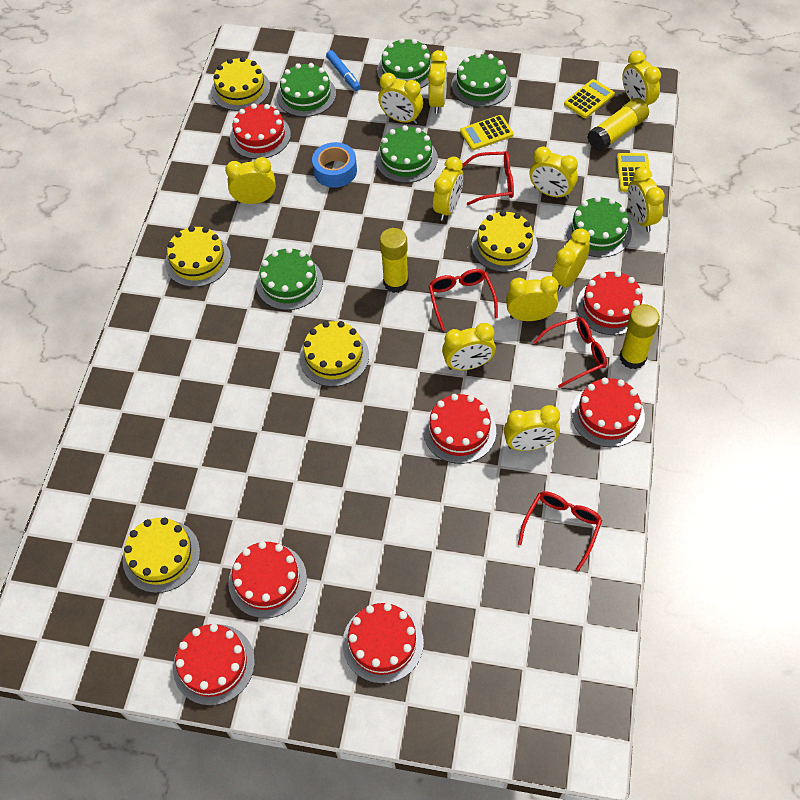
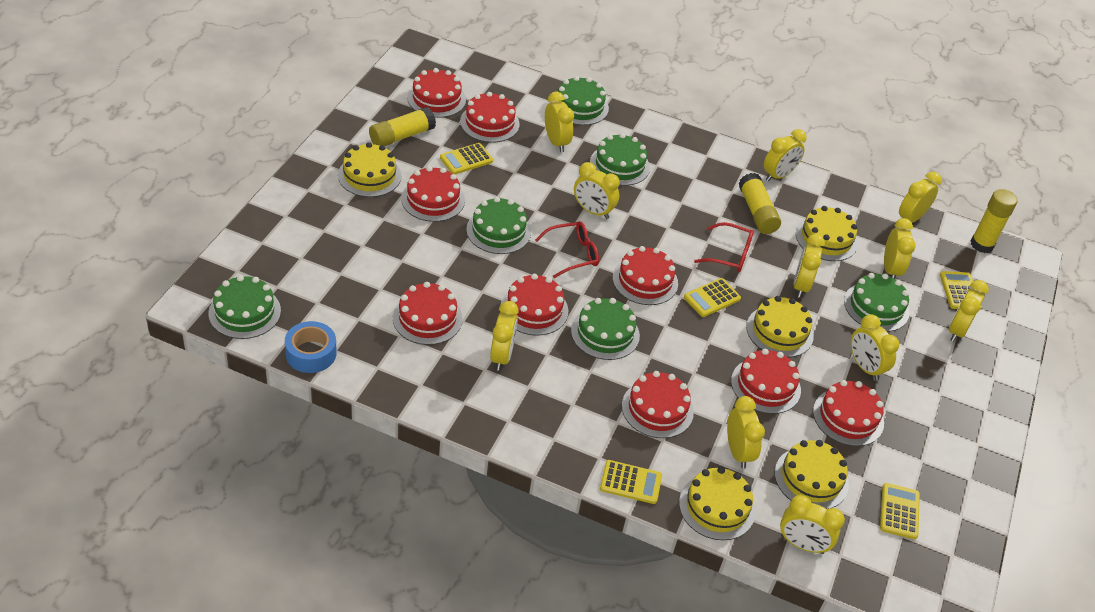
blue marker: 1 -> 0
red cake: 7 -> 9
red glasses: 4 -> 2
yellow calculator: 3 -> 5

